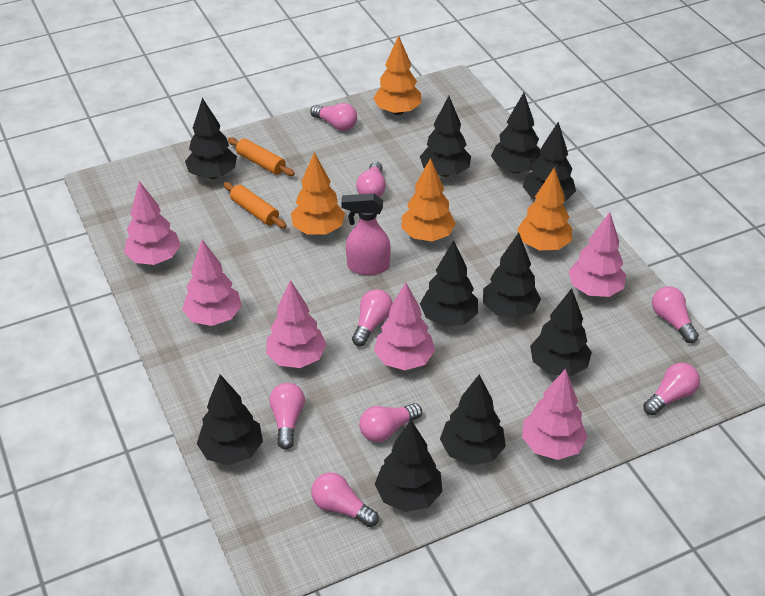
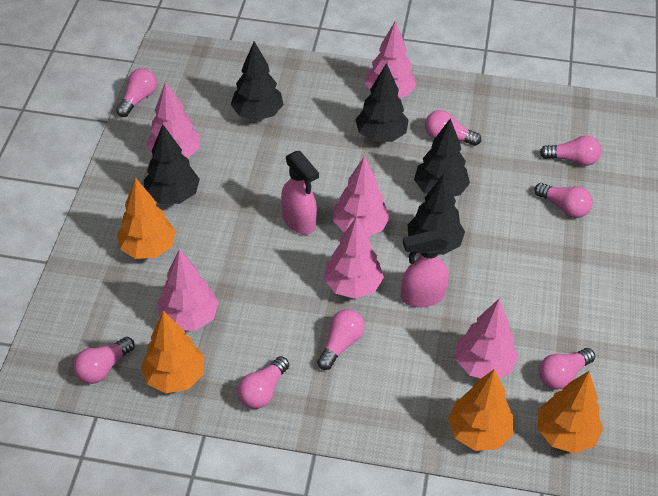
black tree: 10 -> 5
orange rolling pin: 2 -> 0
pink spray bottle: 1 -> 2

